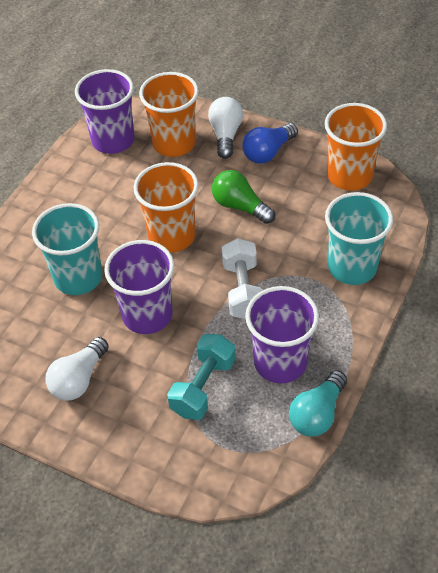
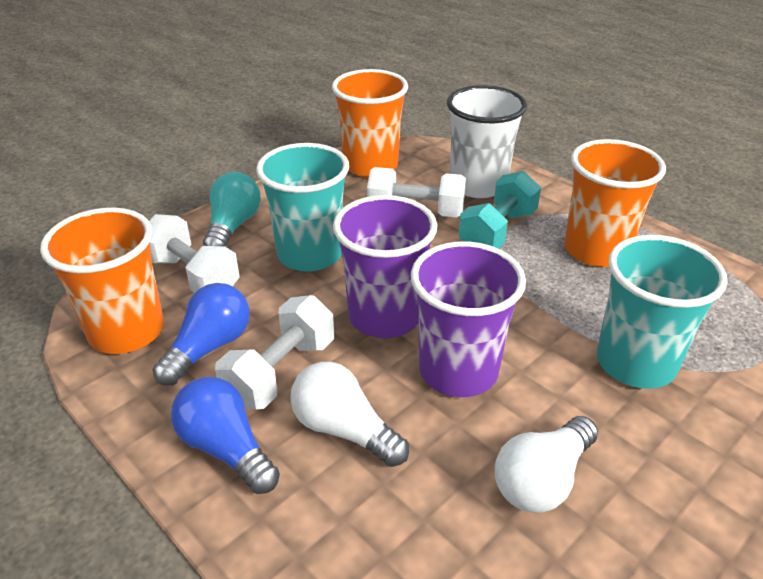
blue light bulb: 1 -> 2
green light bulb: 1 -> 0
purple cup: 3 -> 2
white cup: 0 -> 1
white dumbbell: 1 -> 3

